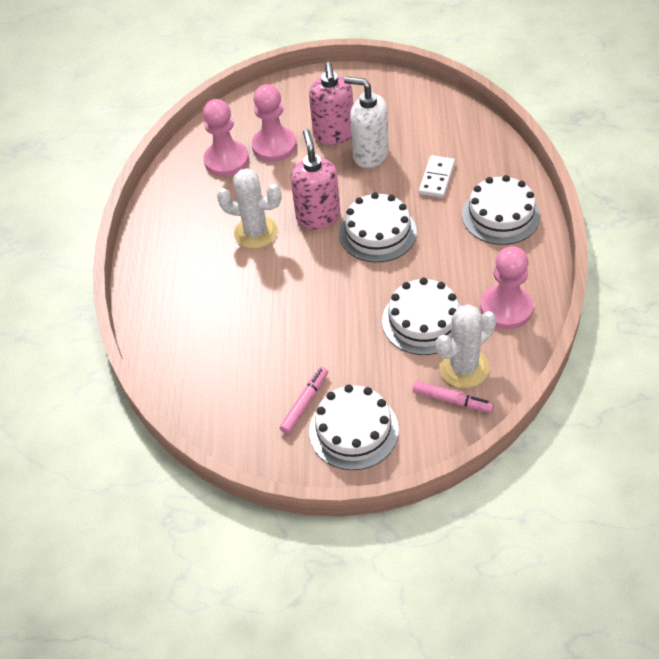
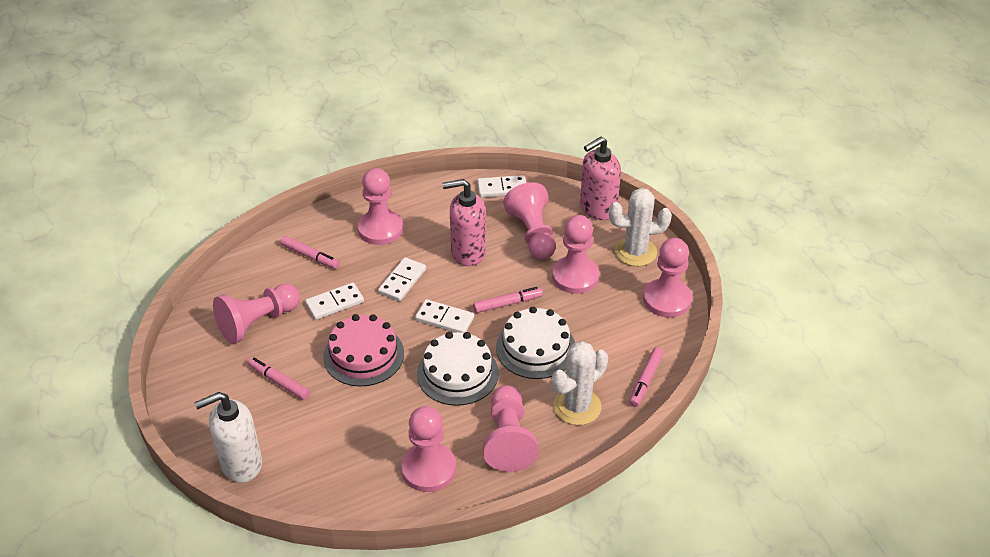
pink cake: 0 -> 1
pink marker: 2 -> 4
pink pawn: 3 -> 7
white cake: 4 -> 2
white domino: 1 -> 4

